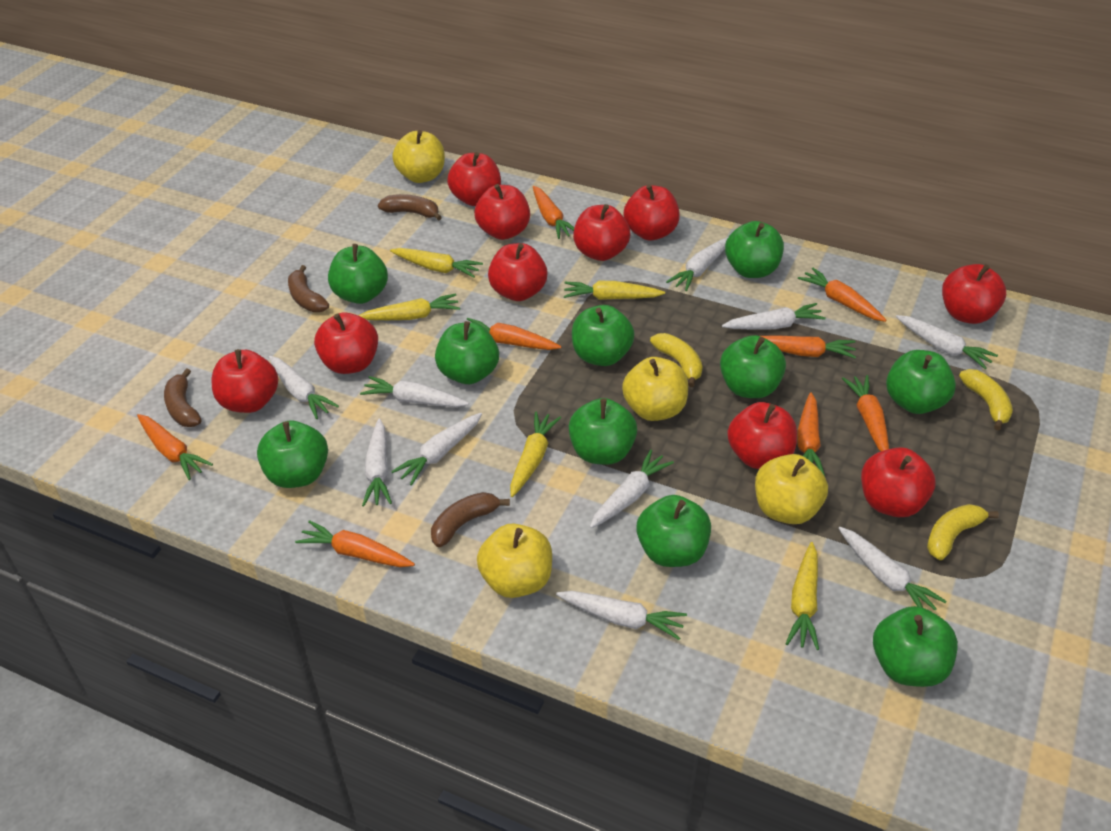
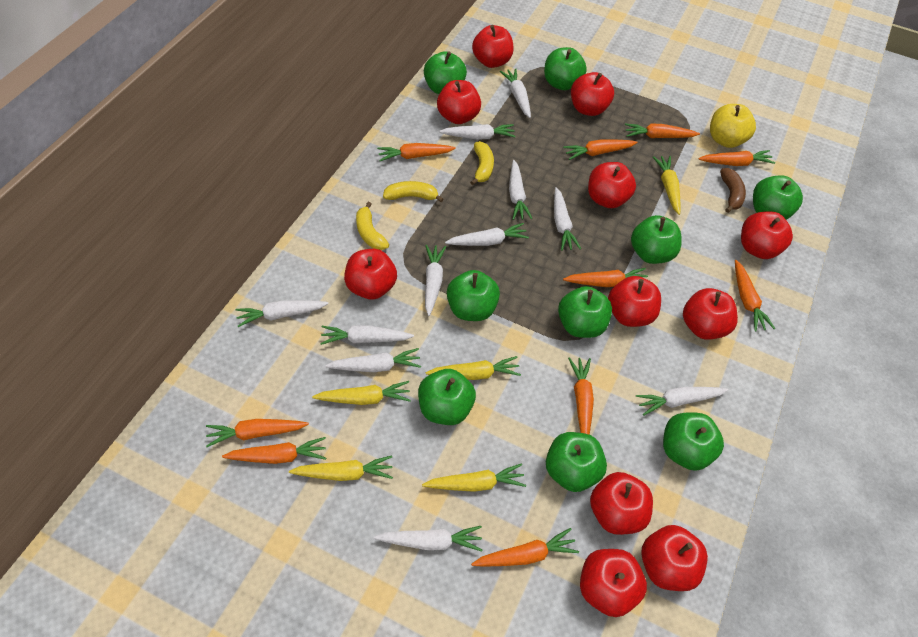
brown banana: 4 -> 1
green apple: 10 -> 9
orange carrot: 8 -> 10
red apple: 10 -> 11
white carrot: 10 -> 11
yellow apple: 4 -> 1

